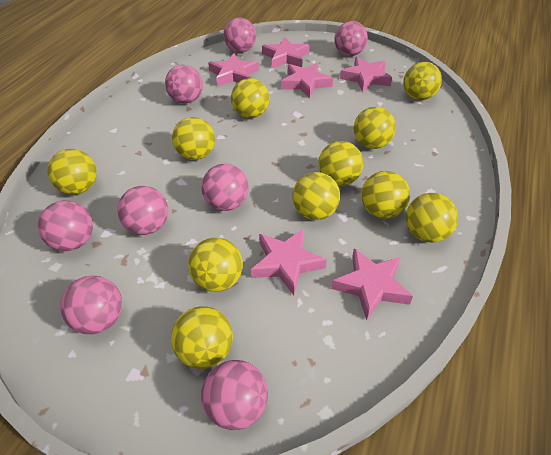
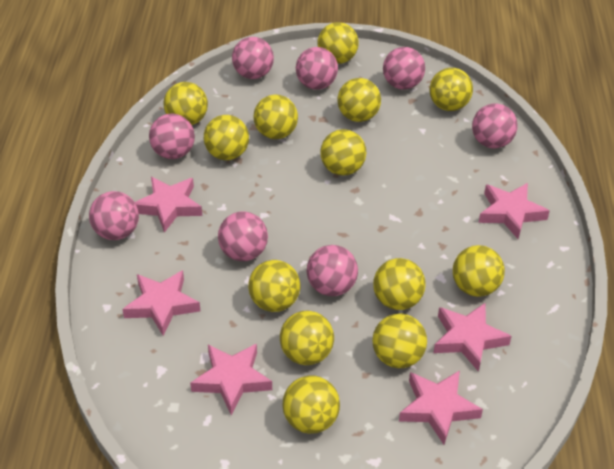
yellow ball: 11 -> 13

